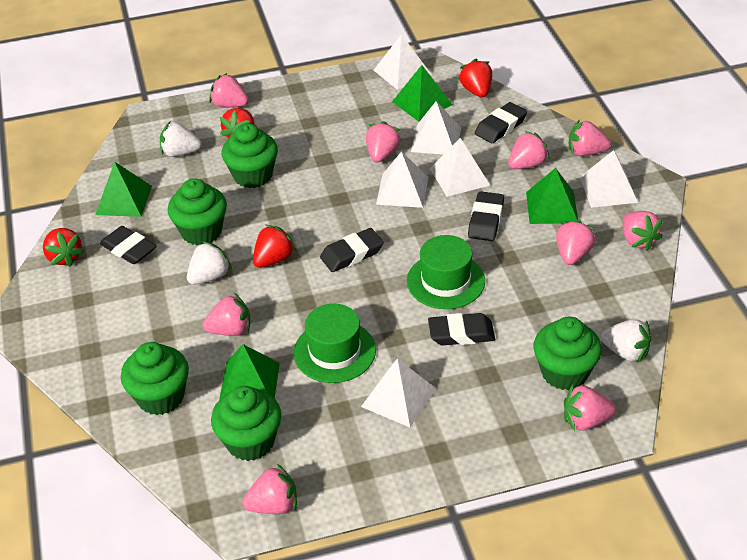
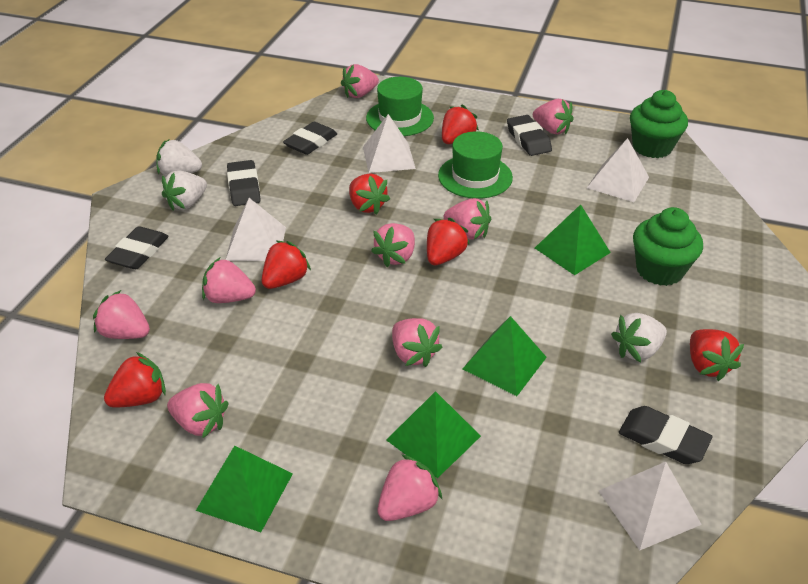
green cupcake: 5 -> 2
red strawberry: 4 -> 6
white pyramid: 6 -> 4

